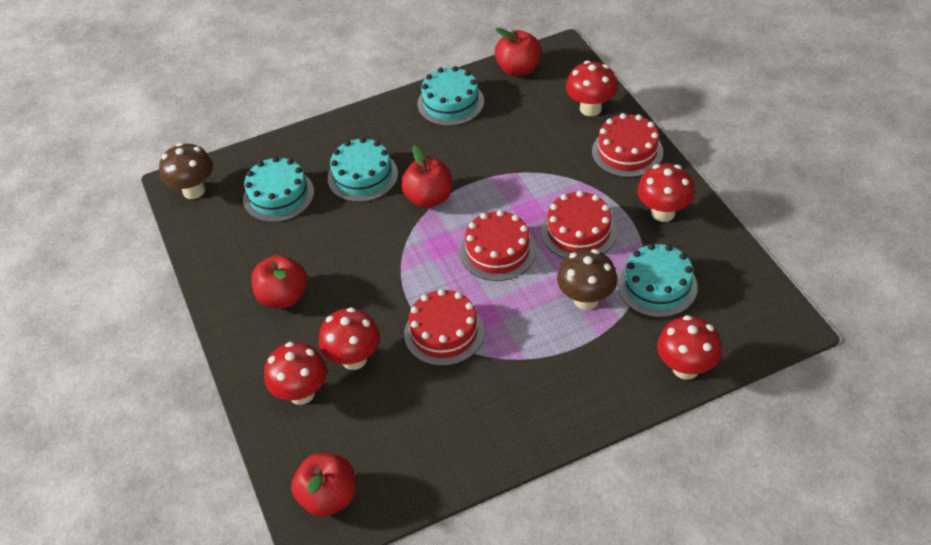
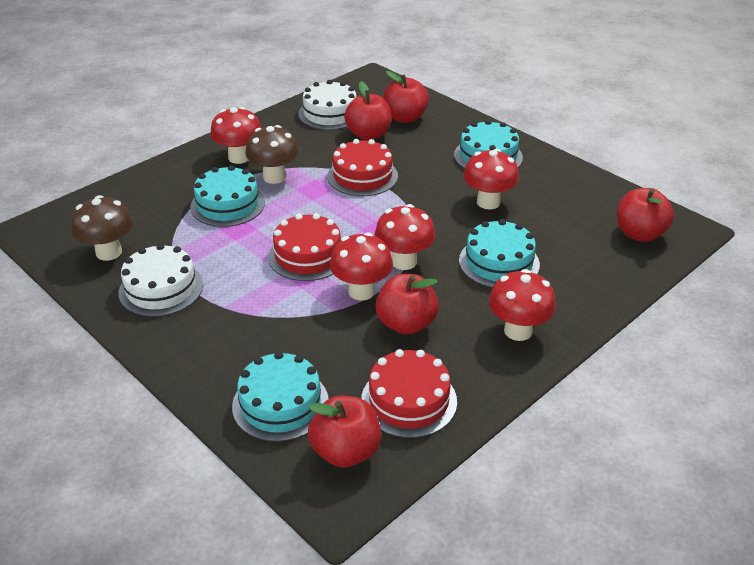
red apple: 4 -> 5
red cake: 4 -> 3
white cake: 0 -> 2

